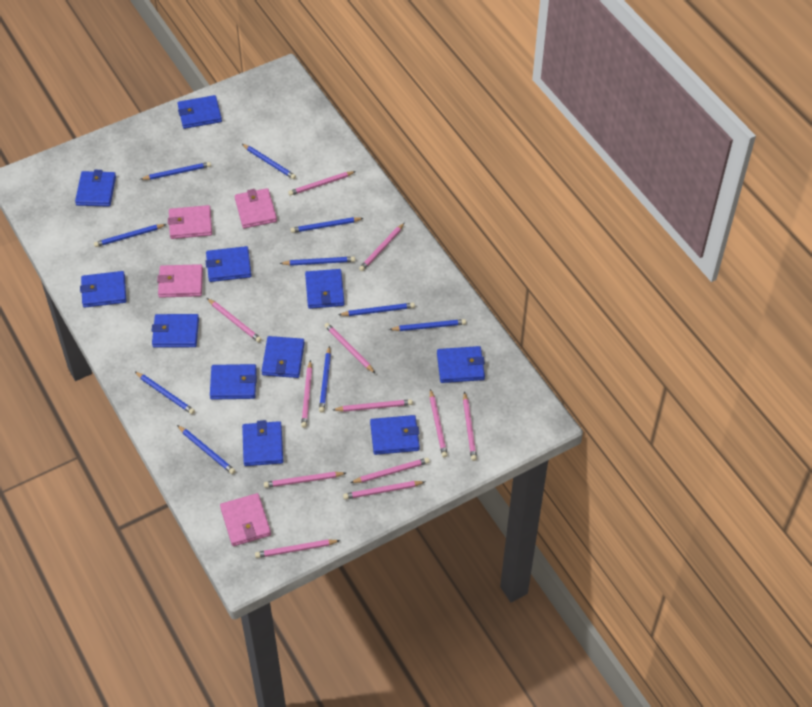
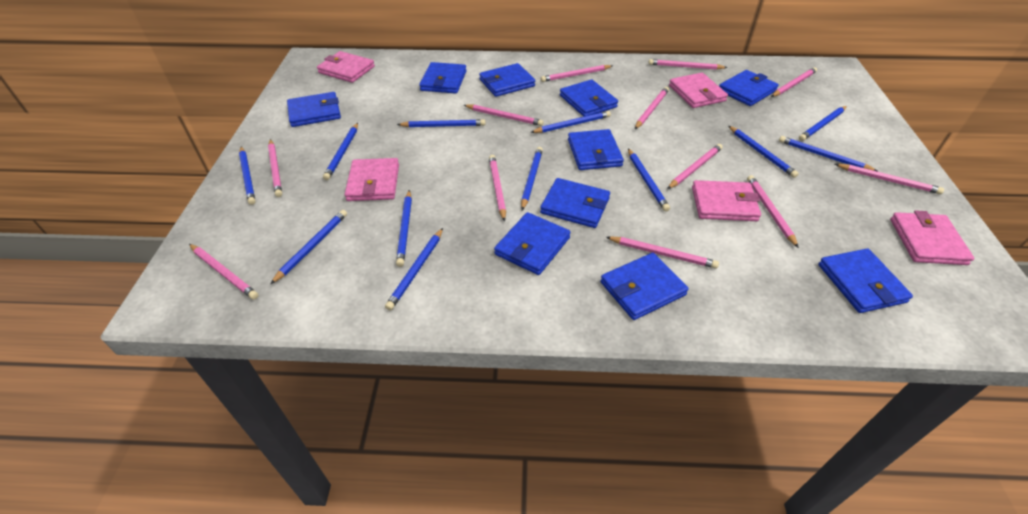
blue pencil: 10 -> 12
blue wallet: 11 -> 10
pink wallet: 4 -> 5

